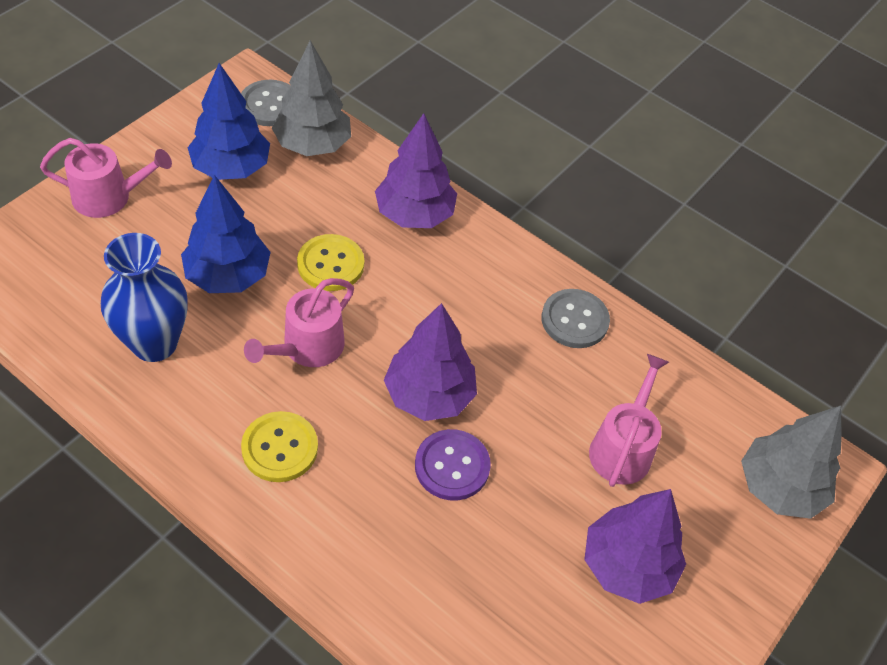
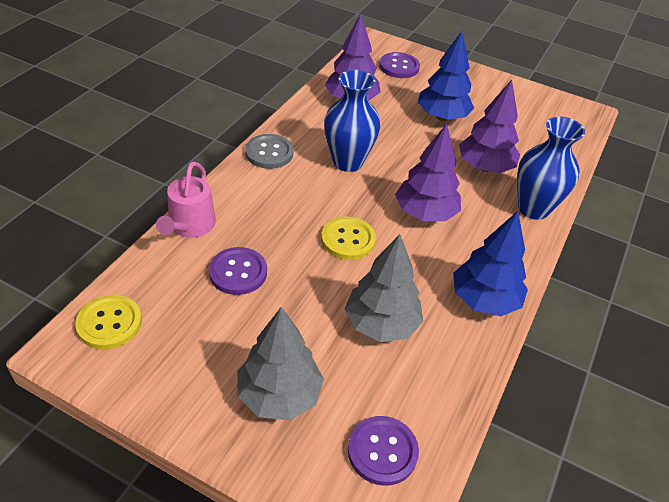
blue vase: 1 -> 2
grey button: 2 -> 1
pink watering can: 3 -> 1
purple button: 1 -> 3

